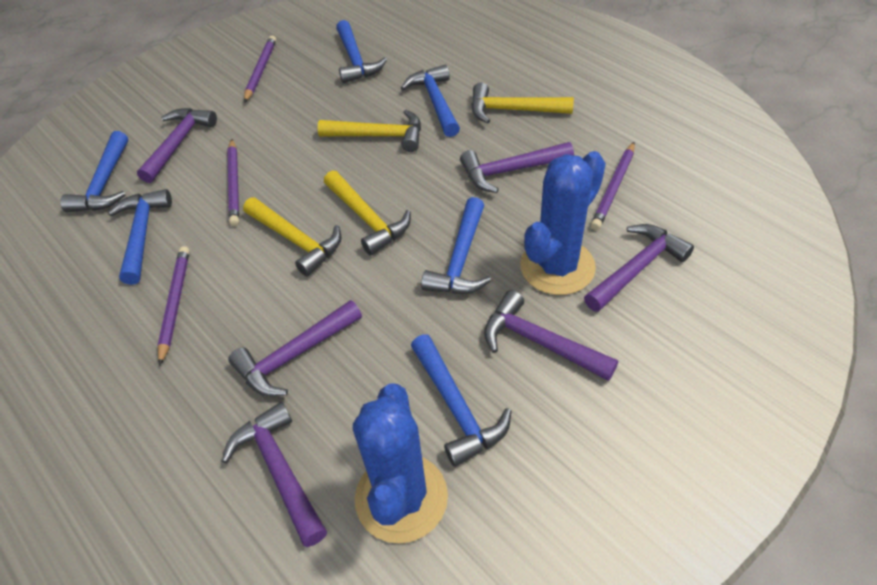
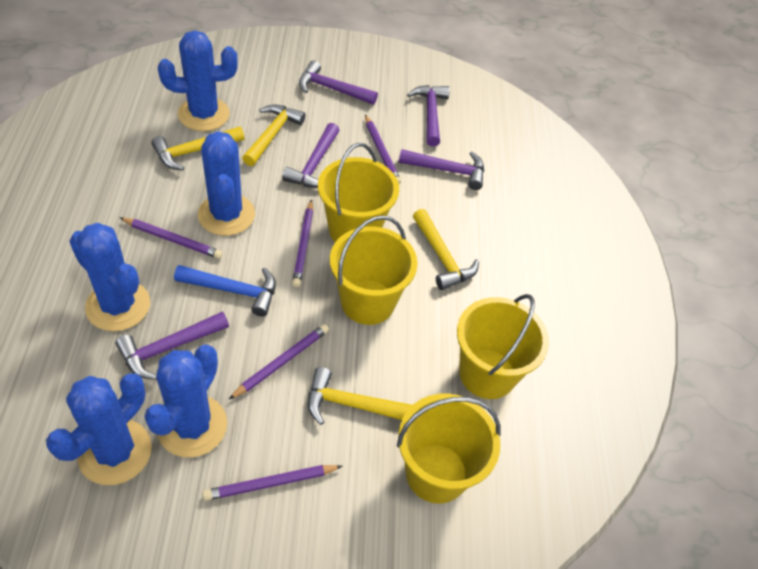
blue cactus: 2 -> 5
blue hammer: 6 -> 1
purple hammer: 6 -> 5
purple pencil: 4 -> 5
yellow bucket: 0 -> 4

